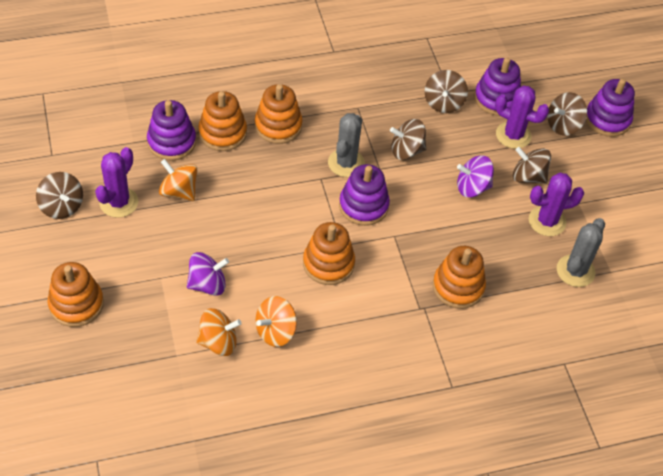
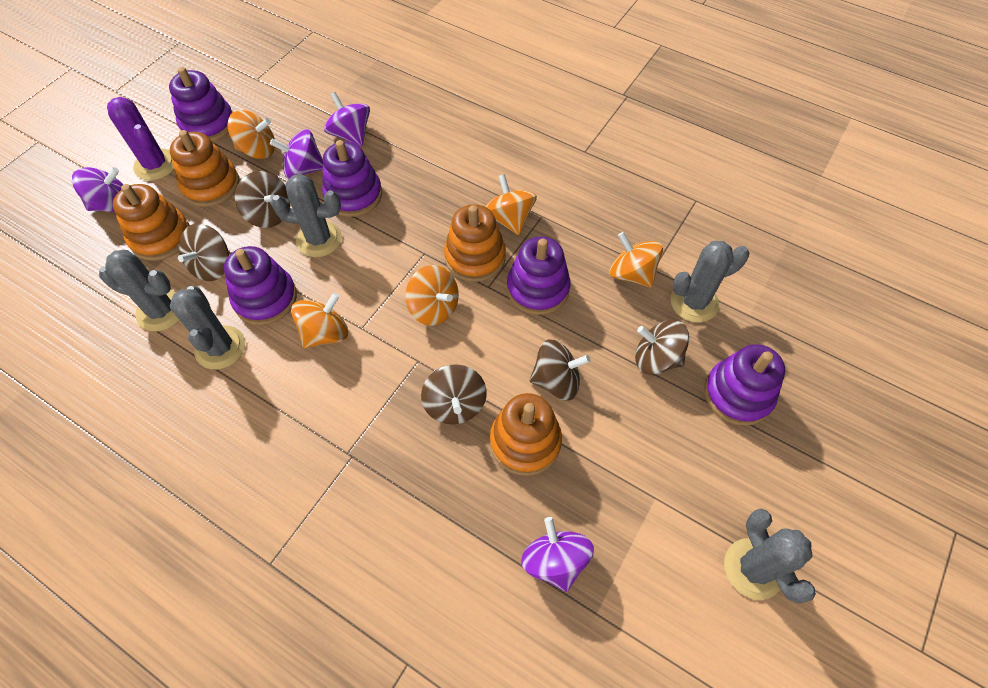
grey cactus: 2 -> 5
orange spinning top: 3 -> 5
orange stacking toy: 5 -> 4
purple cactus: 3 -> 1
purple spinning top: 2 -> 4
purple stacking toy: 4 -> 5

